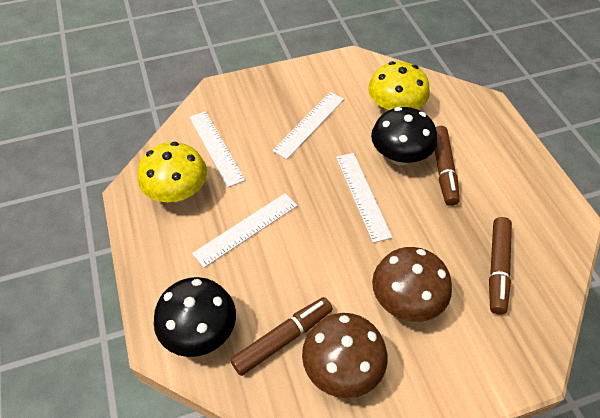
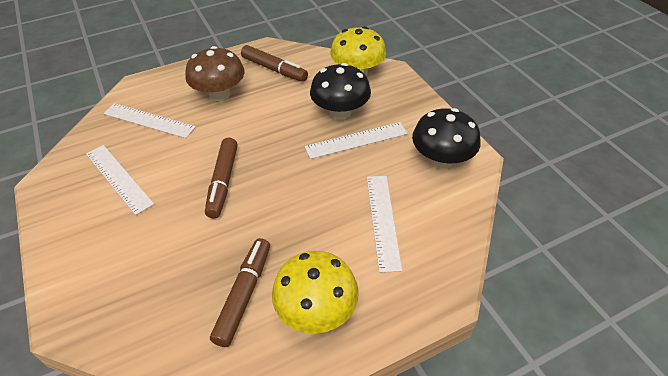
brown mushroom: 2 -> 1

